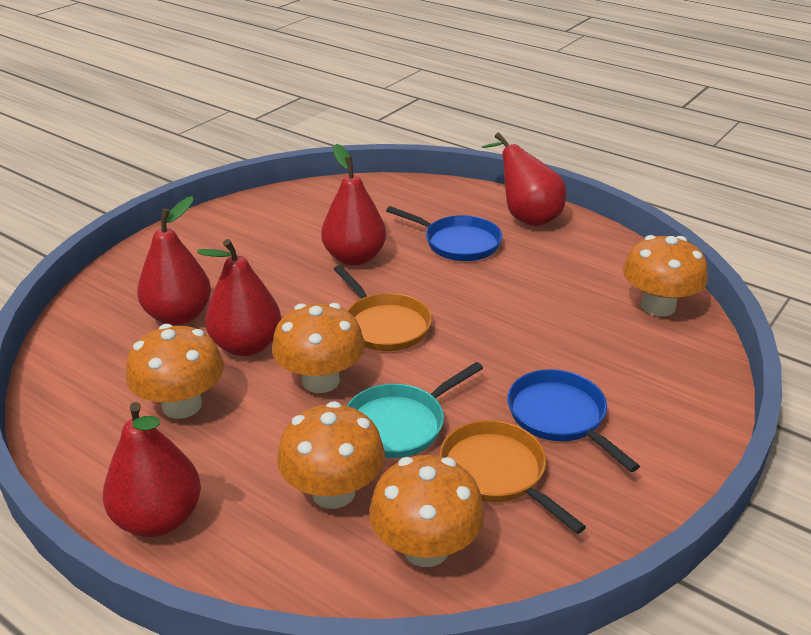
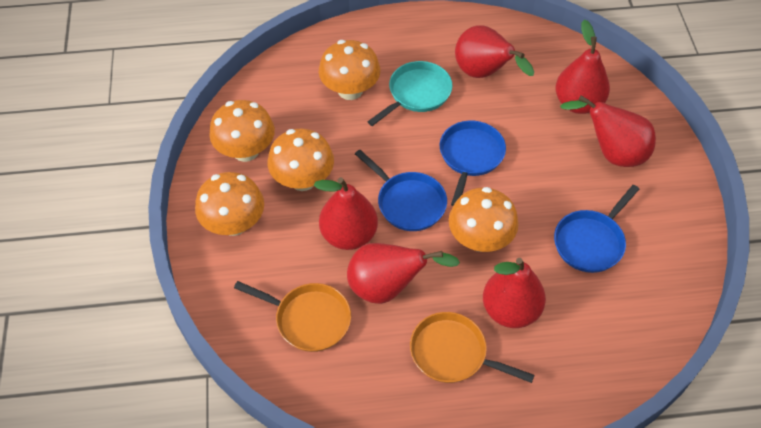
blue pan: 2 -> 3
red pear: 5 -> 6

